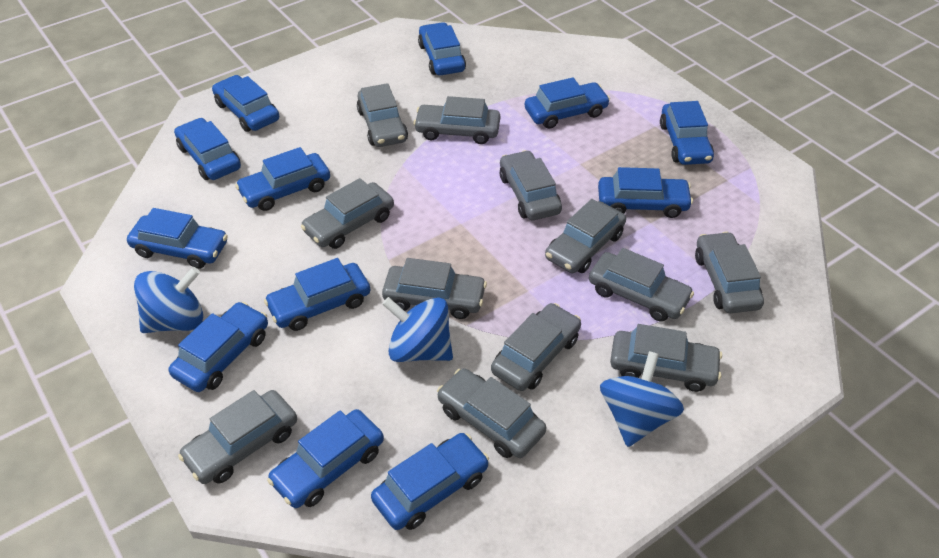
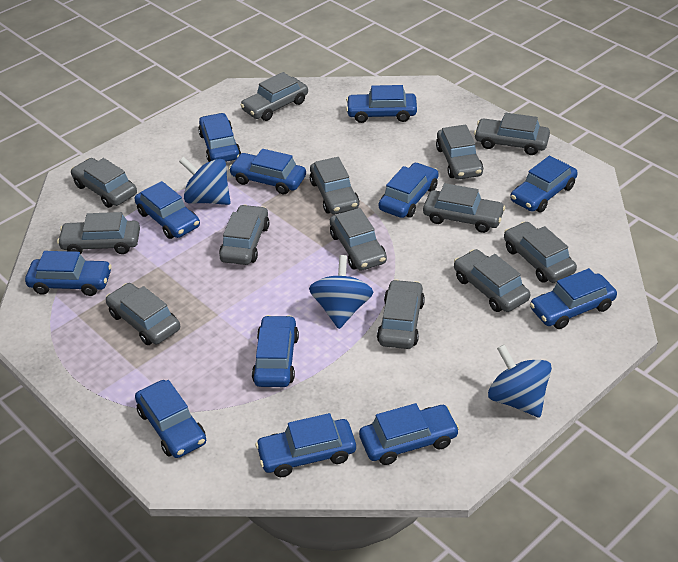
grey car: 12 -> 13

